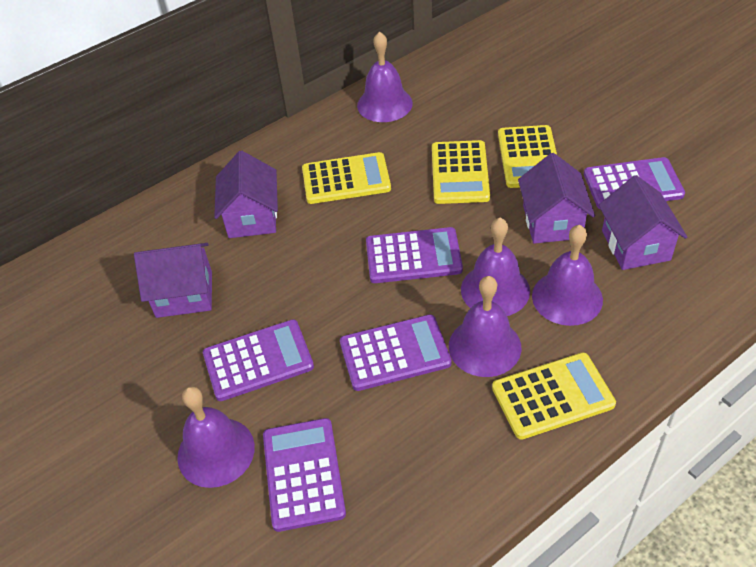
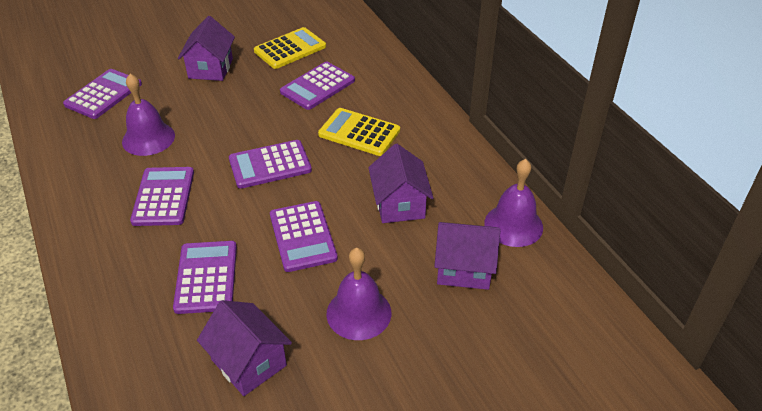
purple bell: 5 -> 3
purple calculator: 5 -> 6
yellow calculator: 4 -> 2

